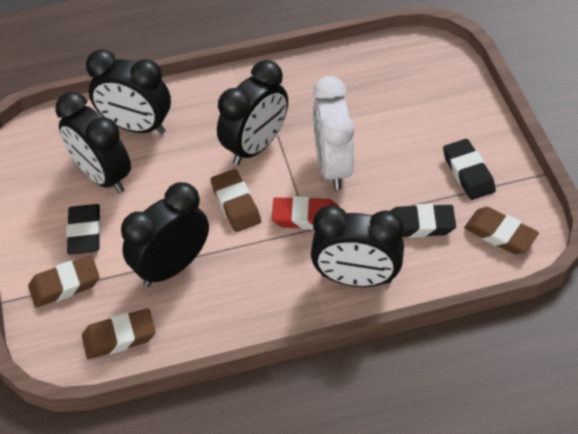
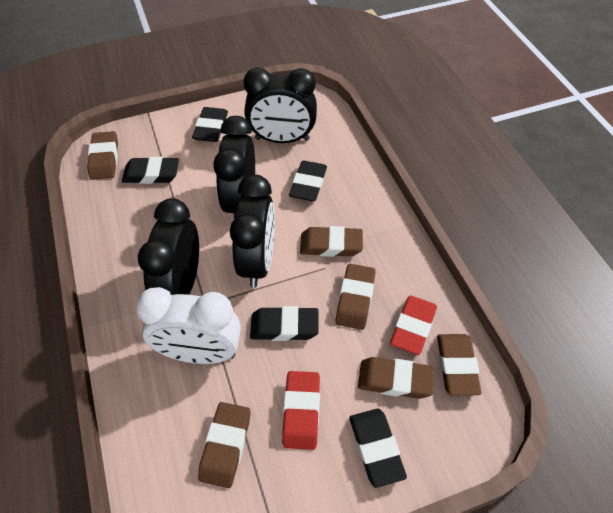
black clock: 5 -> 4
black eraser: 3 -> 5
brown eraser: 4 -> 6
red eraser: 1 -> 2

